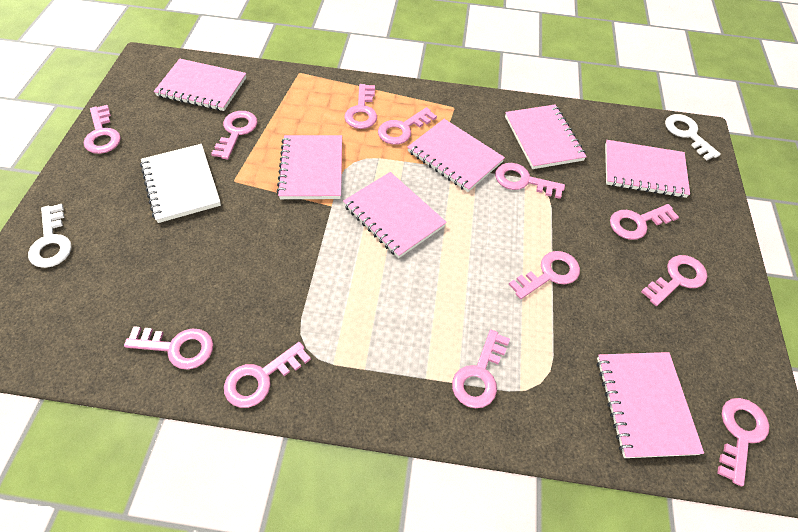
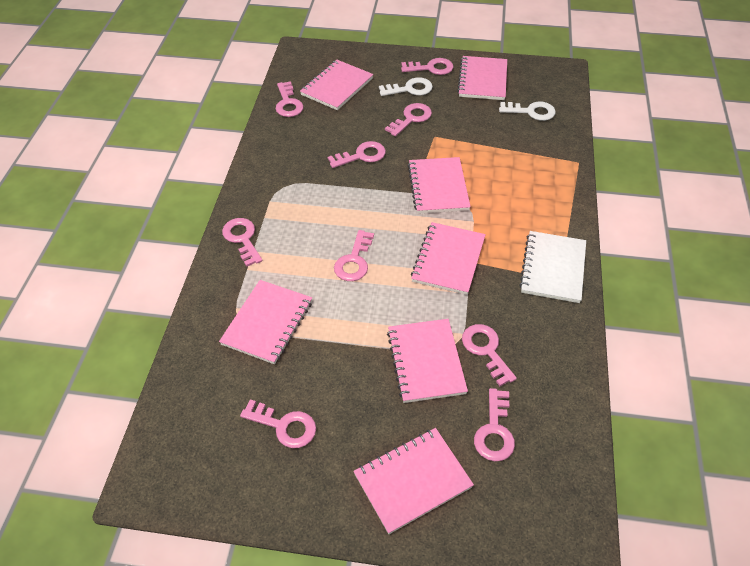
pink key: 12 -> 9

